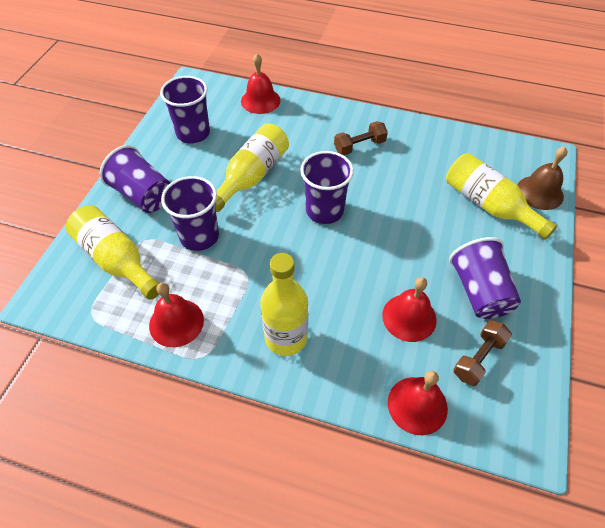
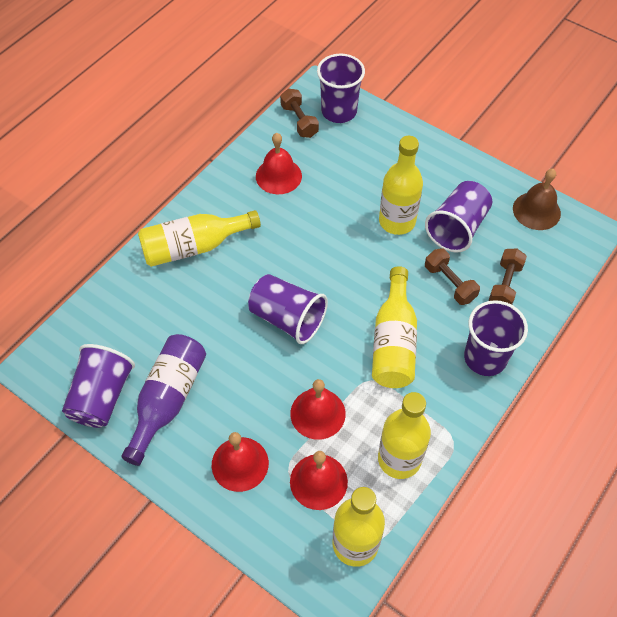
brown dumbbell: 2 -> 3
purple bottle: 0 -> 1
yellow bottle: 4 -> 5

